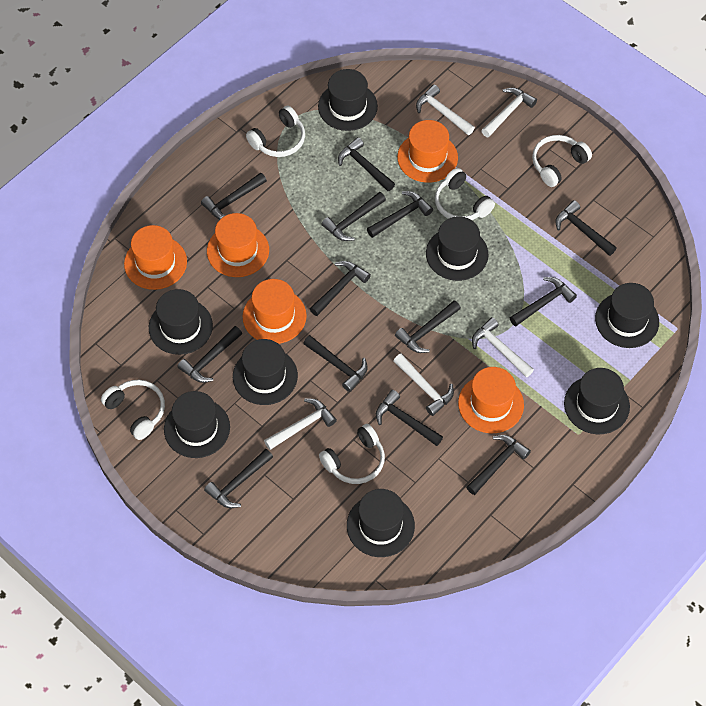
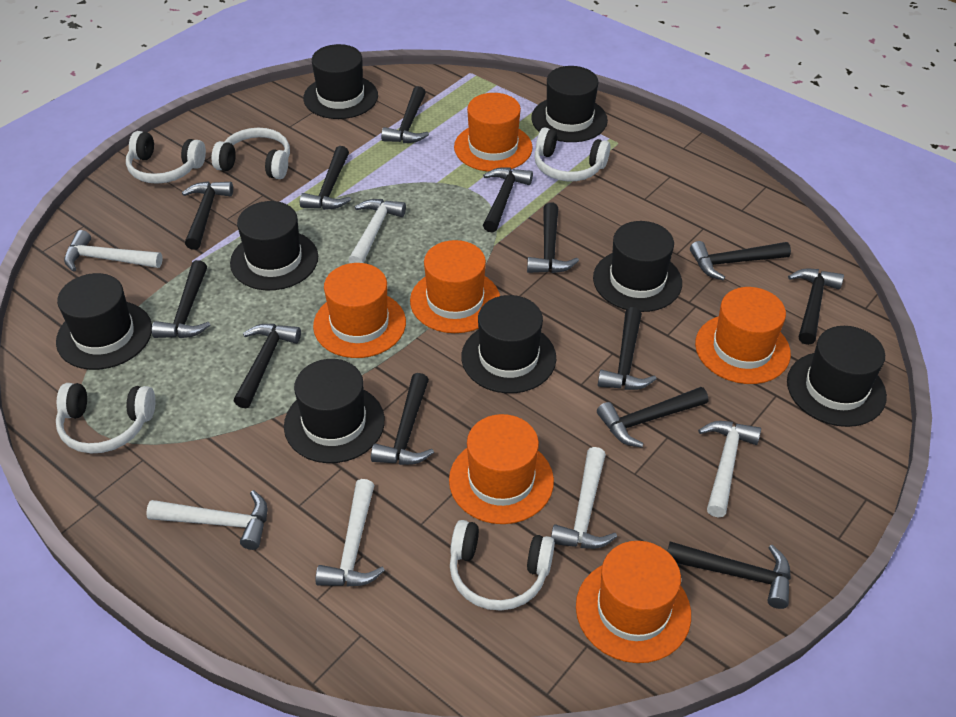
orange hat: 5 -> 6
white hammer: 5 -> 6

